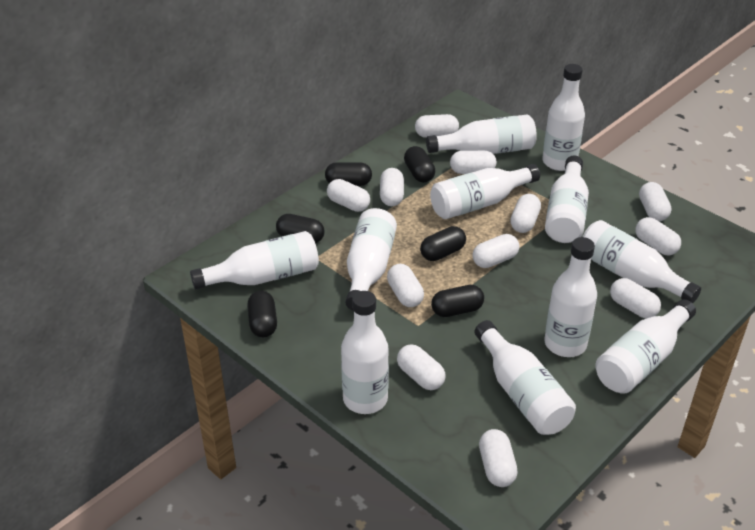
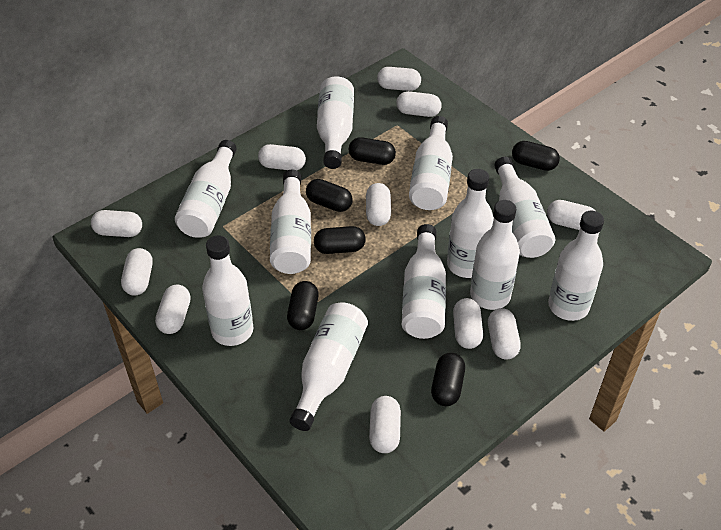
white capsule: 12 -> 11

